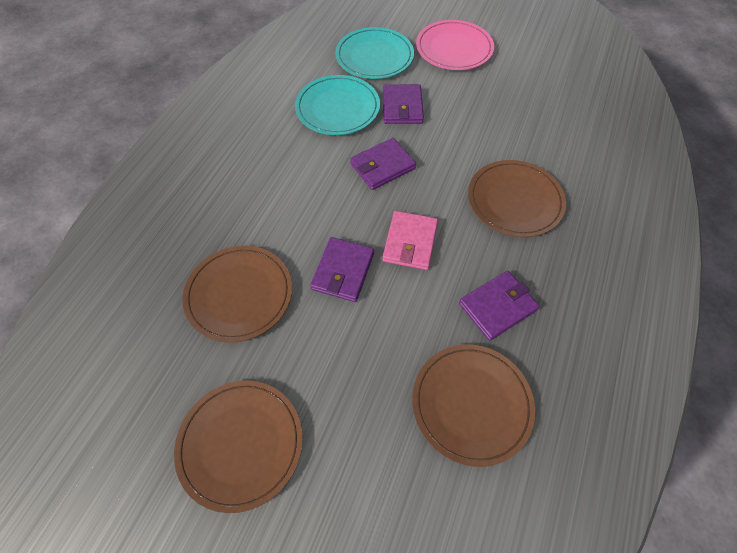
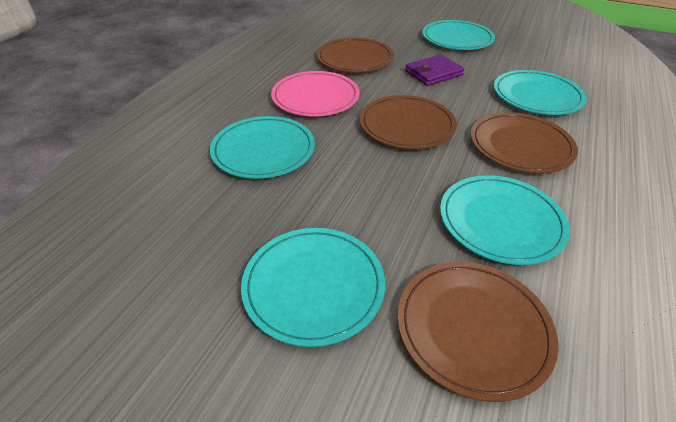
pink wallet: 1 -> 0
purple wallet: 4 -> 1
turquoise plate: 2 -> 5

